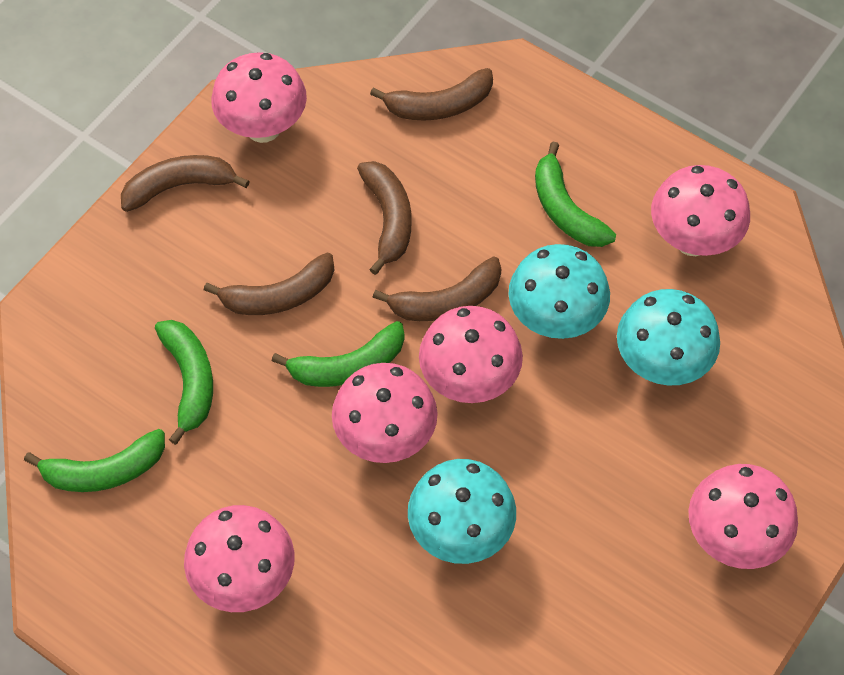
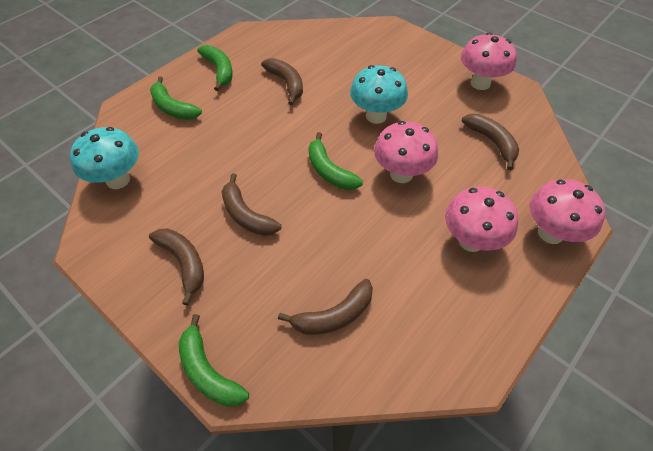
pink mushroom: 6 -> 4
turquoise mushroom: 3 -> 2

